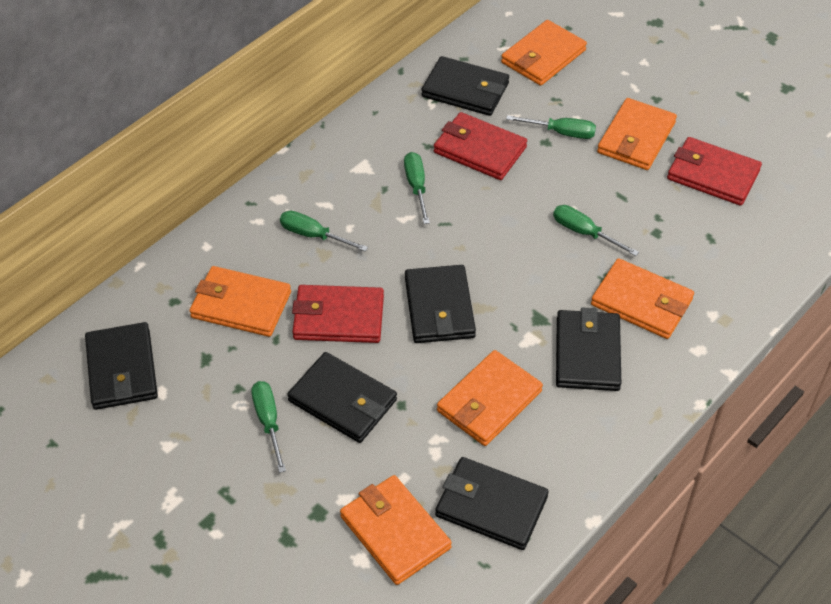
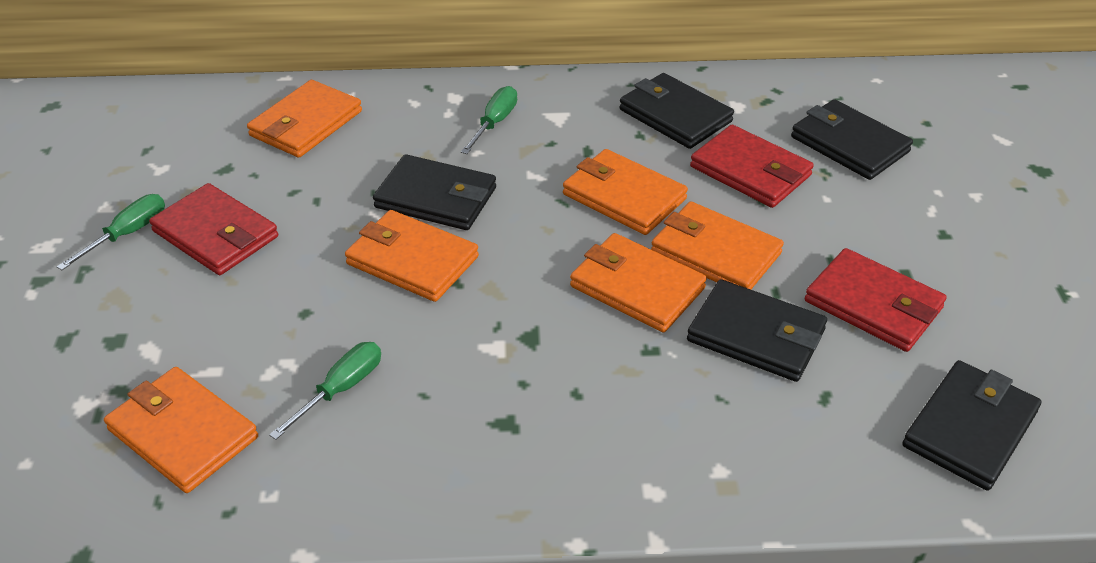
black wallet: 6 -> 5
green screwdriver: 5 -> 3

